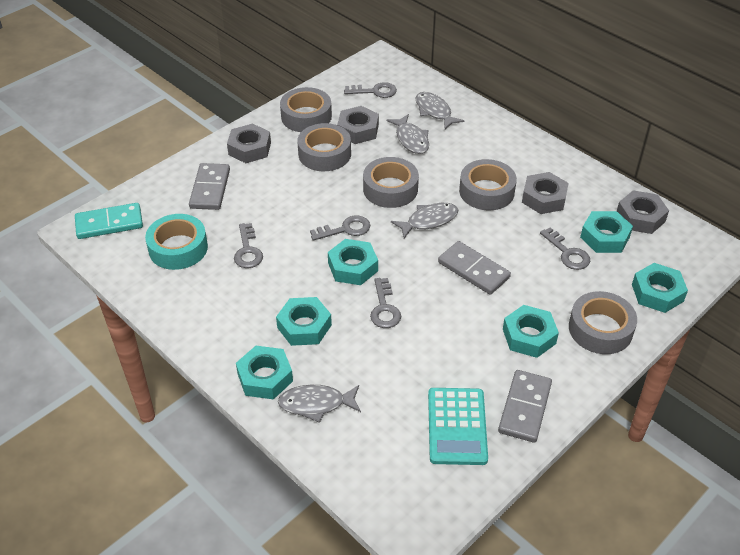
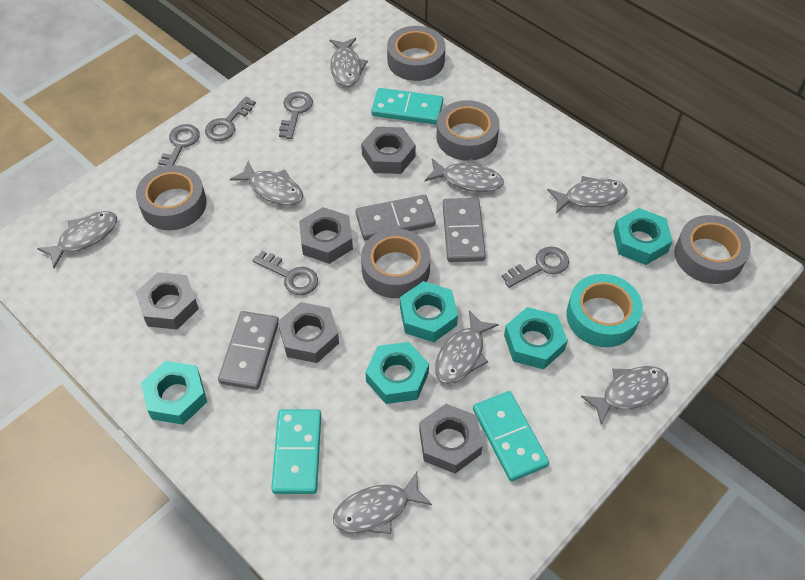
grey fish: 4 -> 8
grey nut: 4 -> 5
turquoise calculator: 1 -> 0
turquoise domino: 1 -> 3
turquoise nut: 6 -> 5

